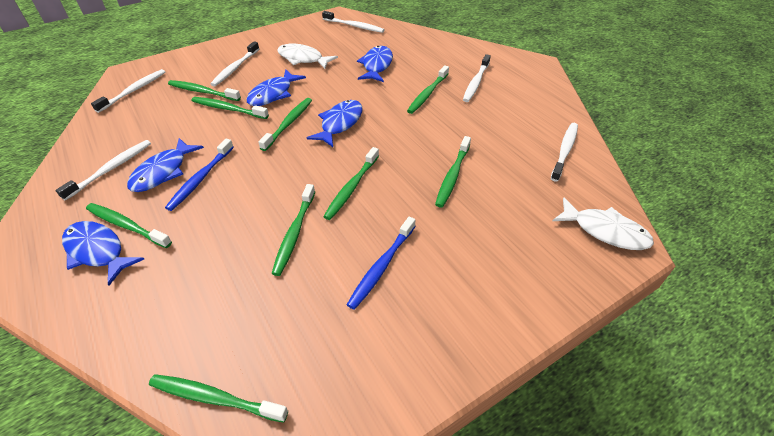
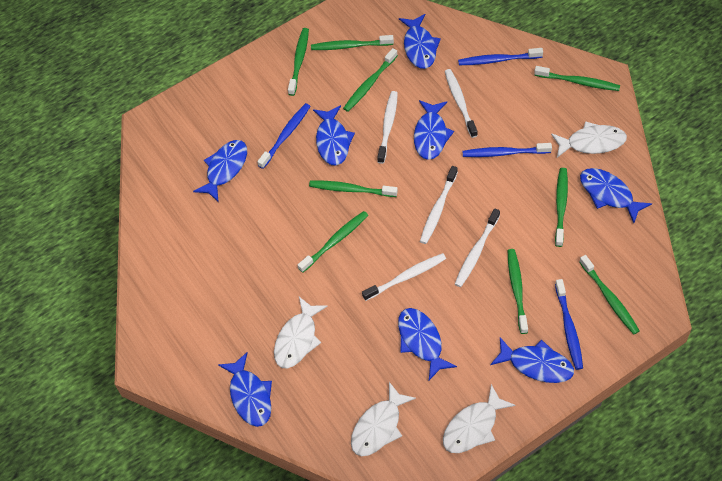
blue fish: 5 -> 8
blue toothbrush: 2 -> 4
white fish: 2 -> 4
white toothbrush: 6 -> 5

